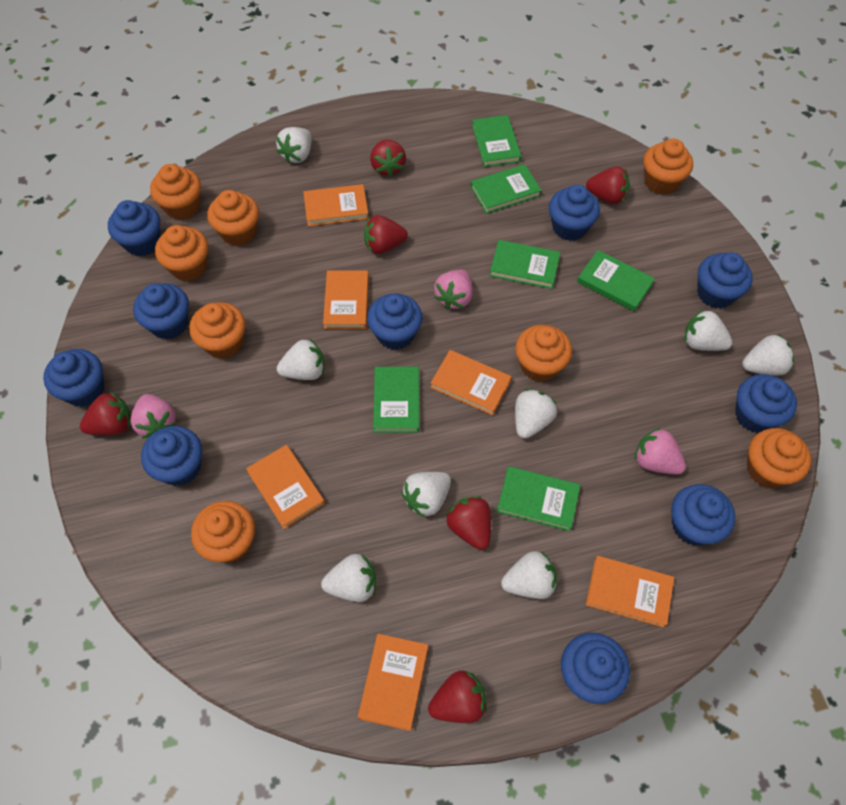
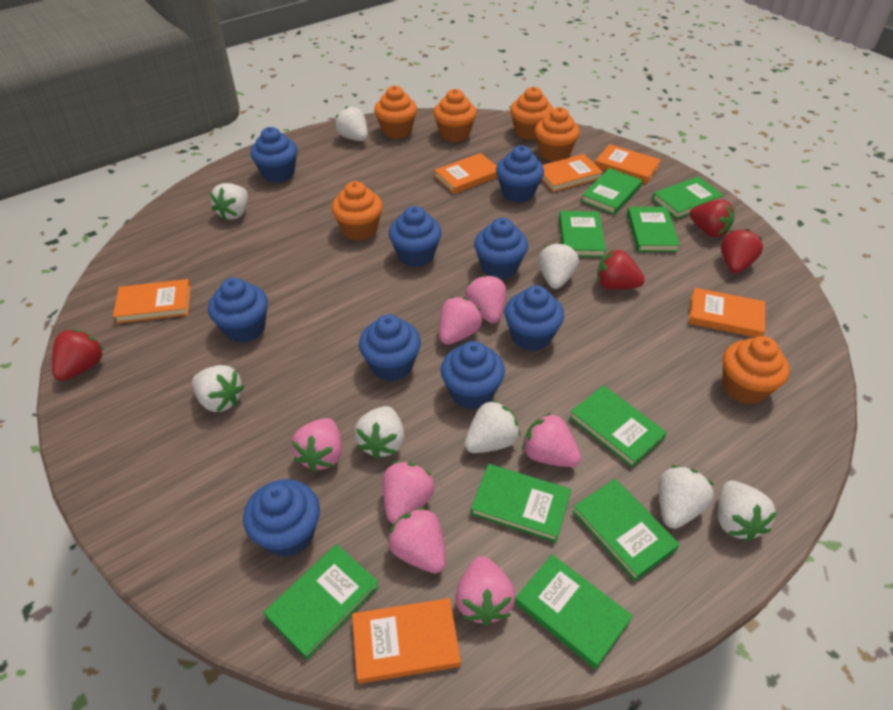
blue cupcake: 10 -> 9
green book: 6 -> 9
orange cupcake: 8 -> 6
pink strawberry: 3 -> 7
red strawberry: 6 -> 4

